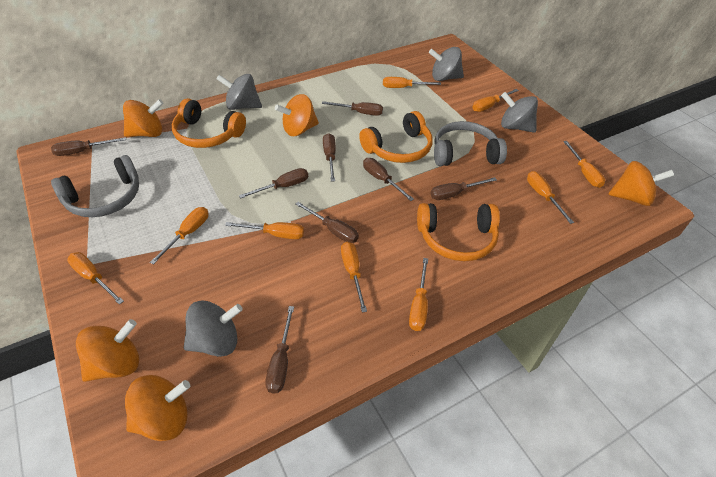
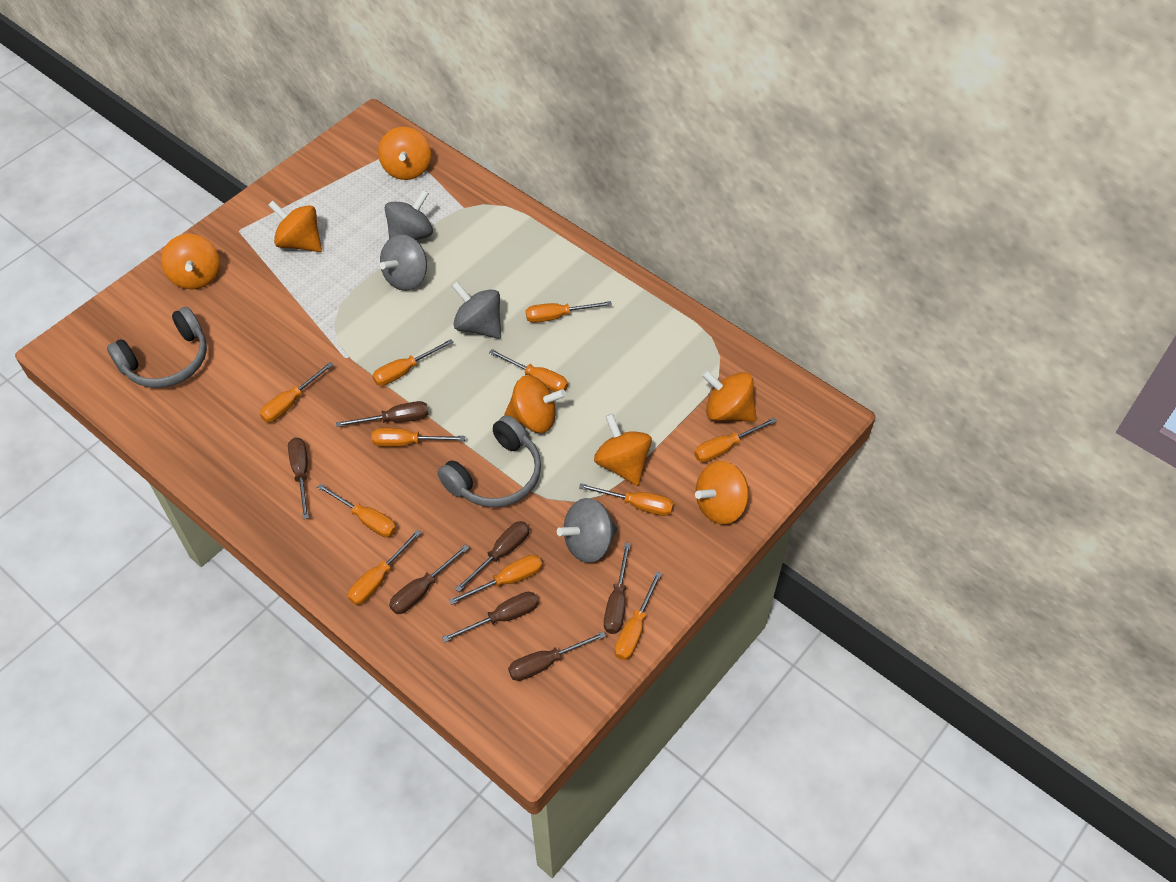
brown screwdriver: 8 -> 7
orange headphones: 3 -> 0
orange screwdriver: 9 -> 11
orange spinning top: 5 -> 7

